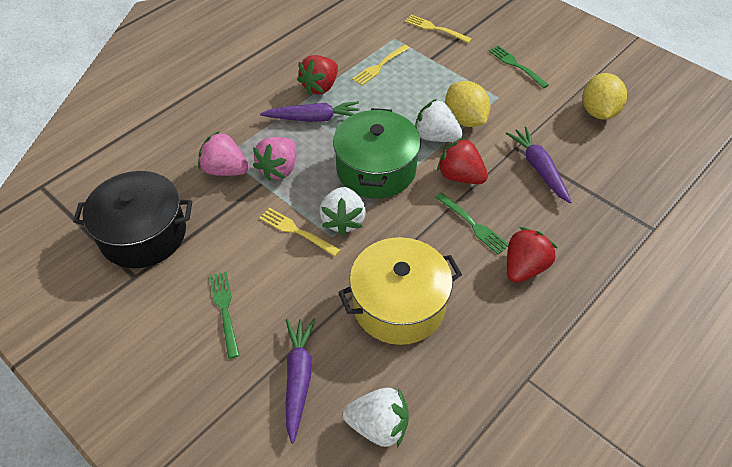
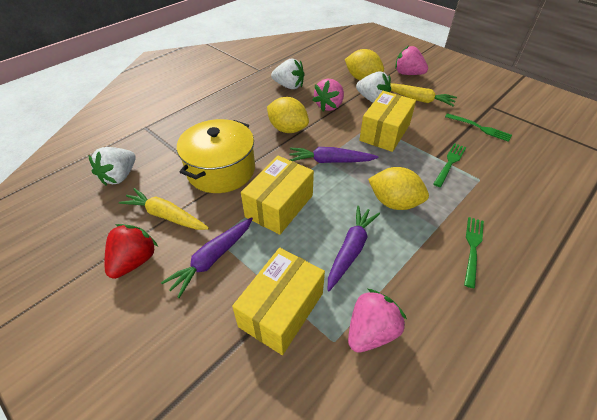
black pot: 1 -> 0
green pot: 1 -> 0
pink strawberry: 2 -> 3
red strawberry: 3 -> 1
yellow box: 0 -> 3
yellow carrot: 0 -> 2
yellow fork: 3 -> 0
yellow lemon: 2 -> 3

